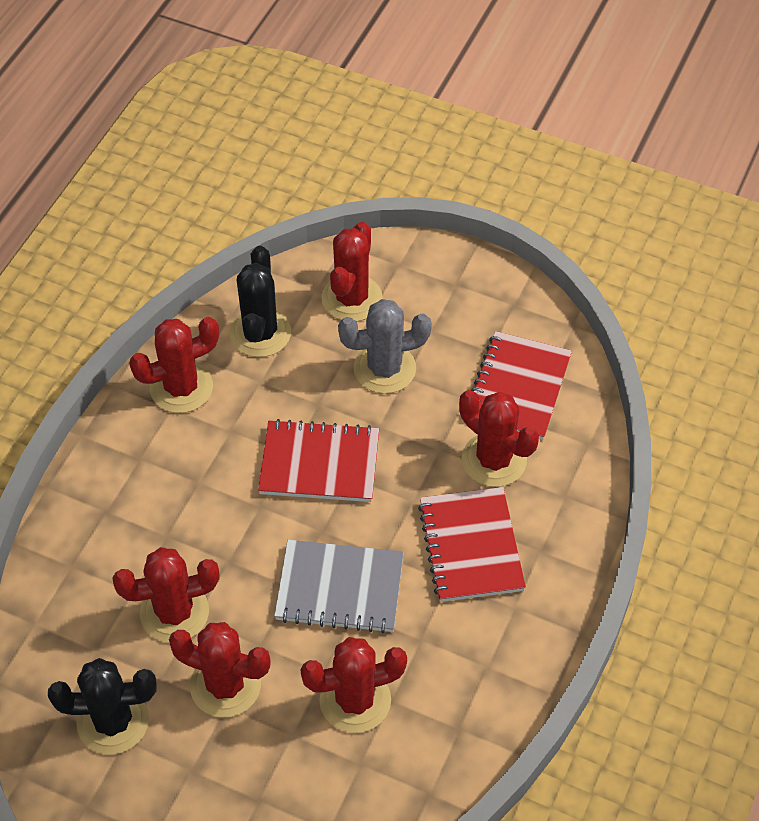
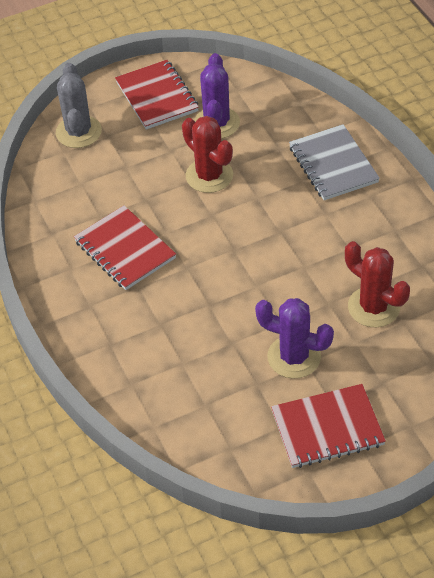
black cactus: 2 -> 0
purple cactus: 0 -> 2
red cactus: 6 -> 2

